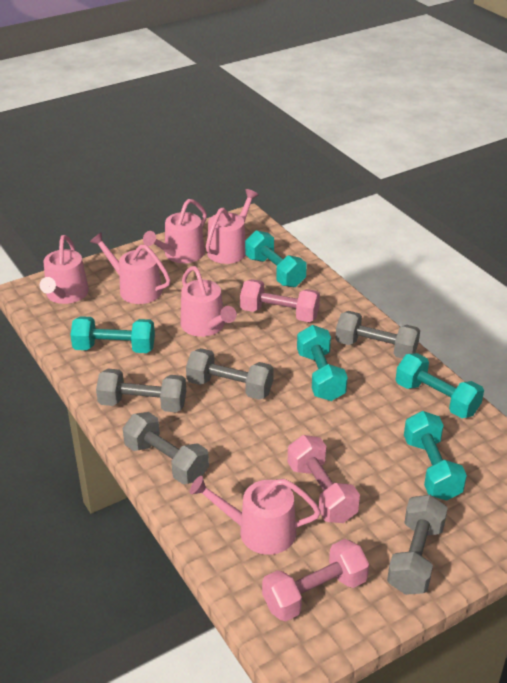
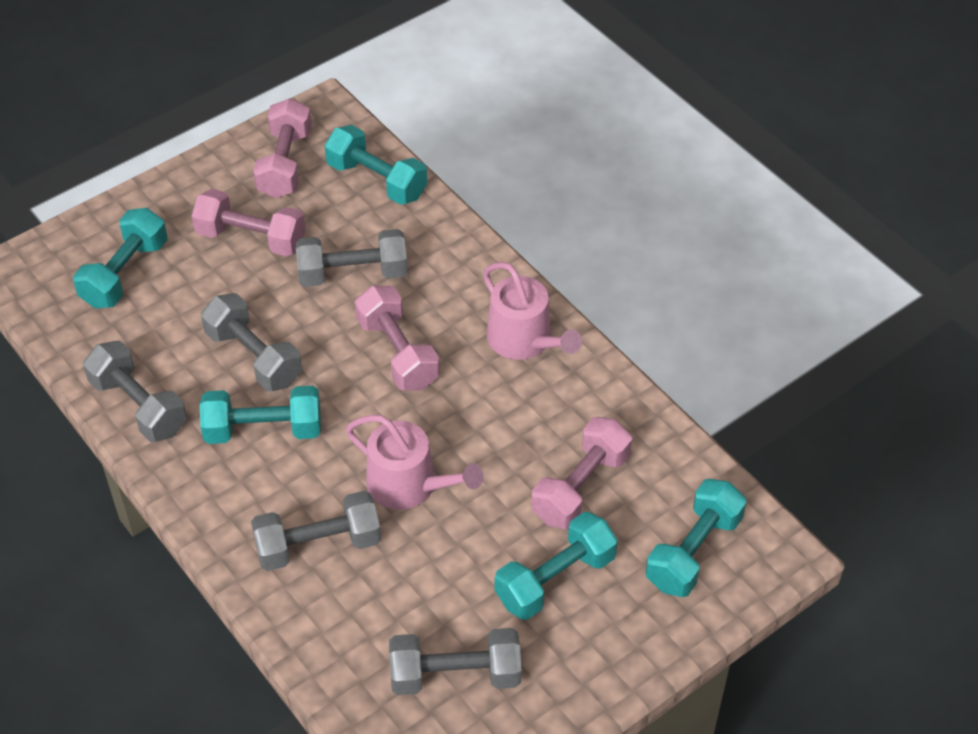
pink dumbbell: 3 -> 4
pink watering can: 6 -> 2

